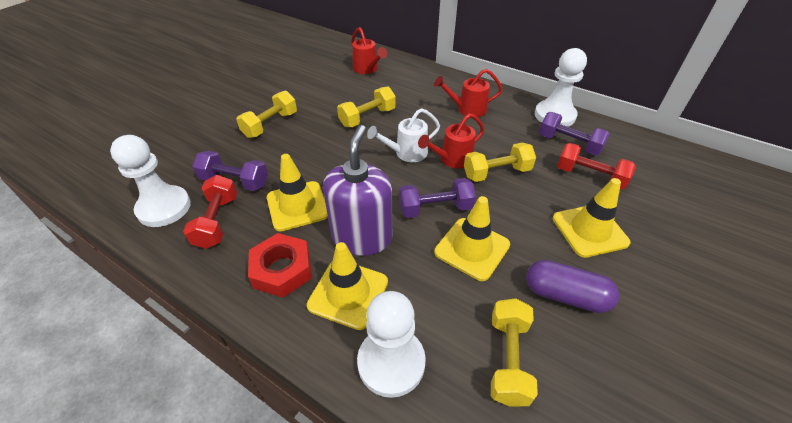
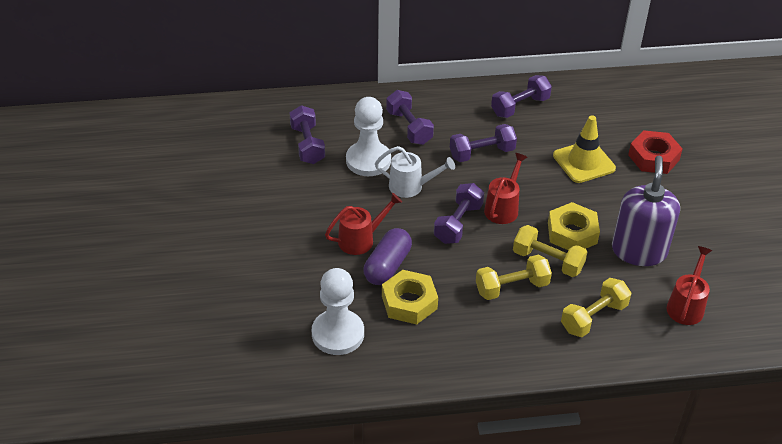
purple dumbbell: 3 -> 5
red dumbbell: 2 -> 0
white pawn: 3 -> 2
yellow dumbbell: 4 -> 3
yellow nut: 0 -> 2
yellow traffic cone: 4 -> 1

